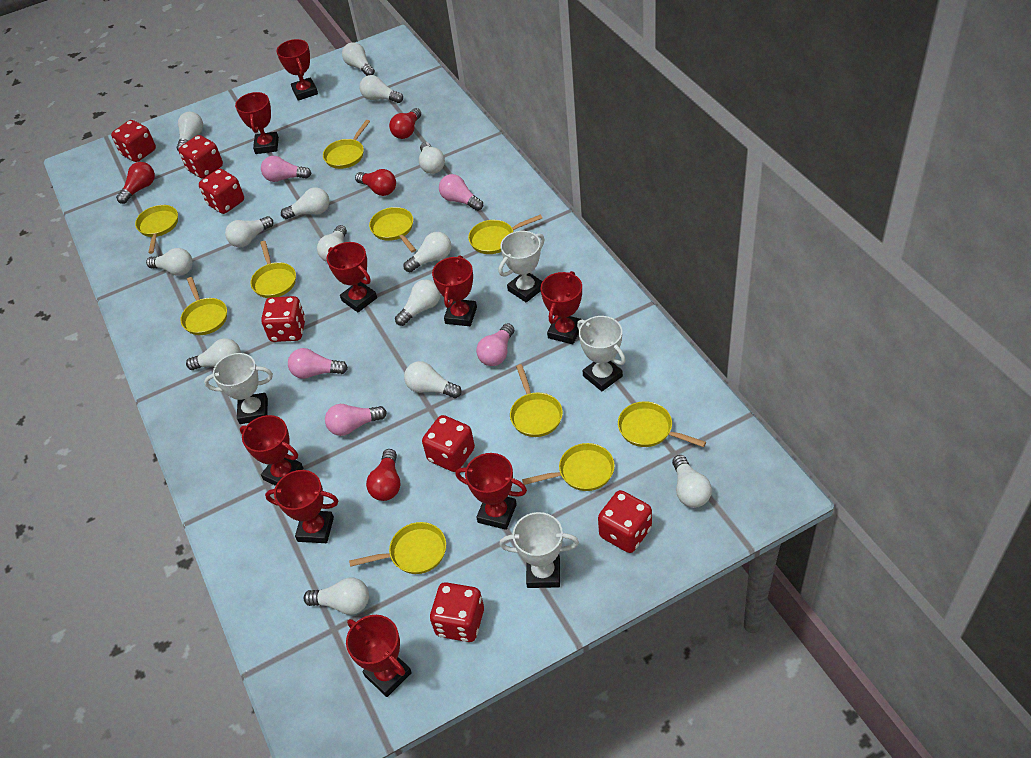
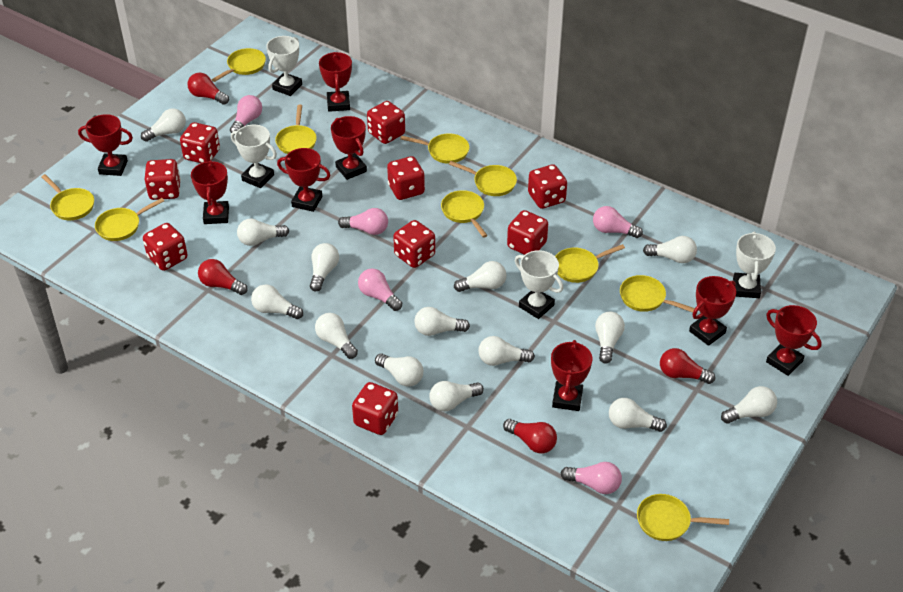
red dice: 7 -> 9
red trophy: 9 -> 8

